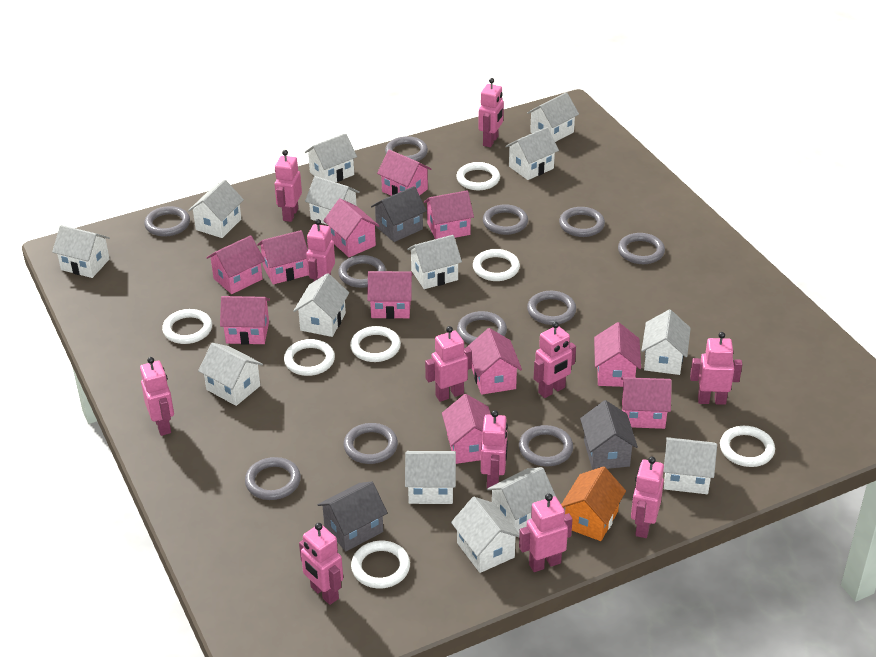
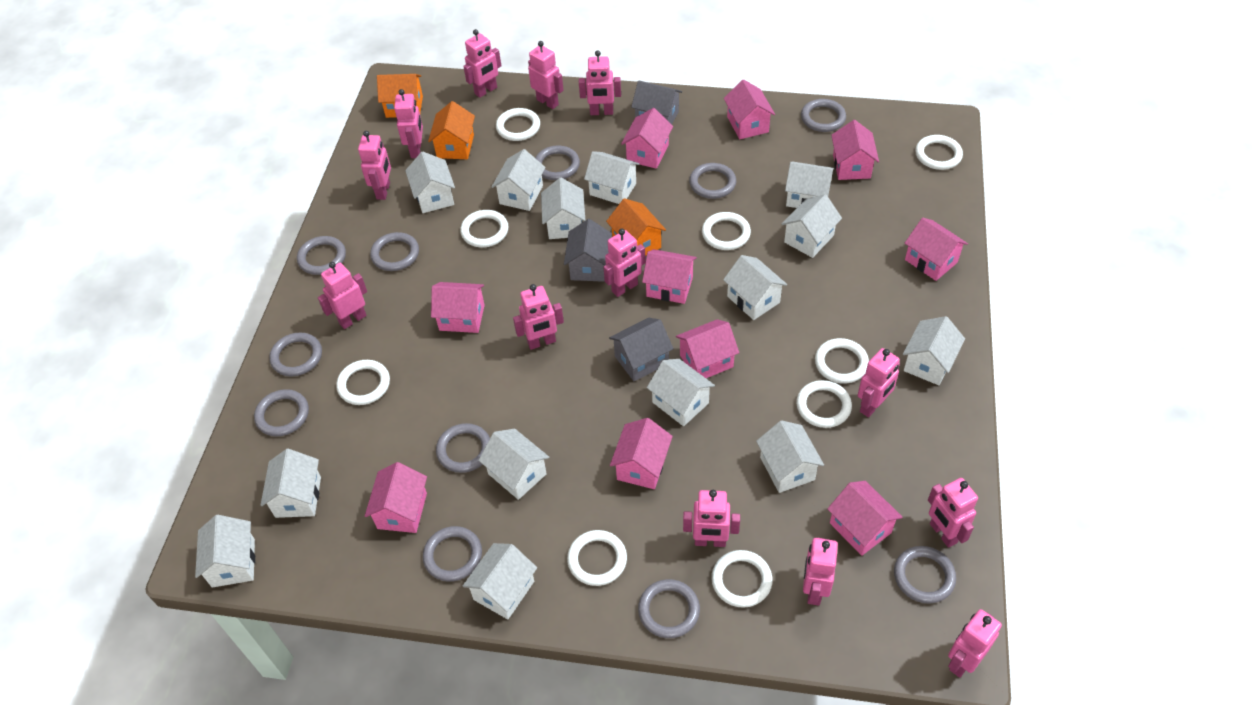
orange house: 1 -> 3
pink house: 11 -> 10
pink robot: 11 -> 13
white ring: 7 -> 9

